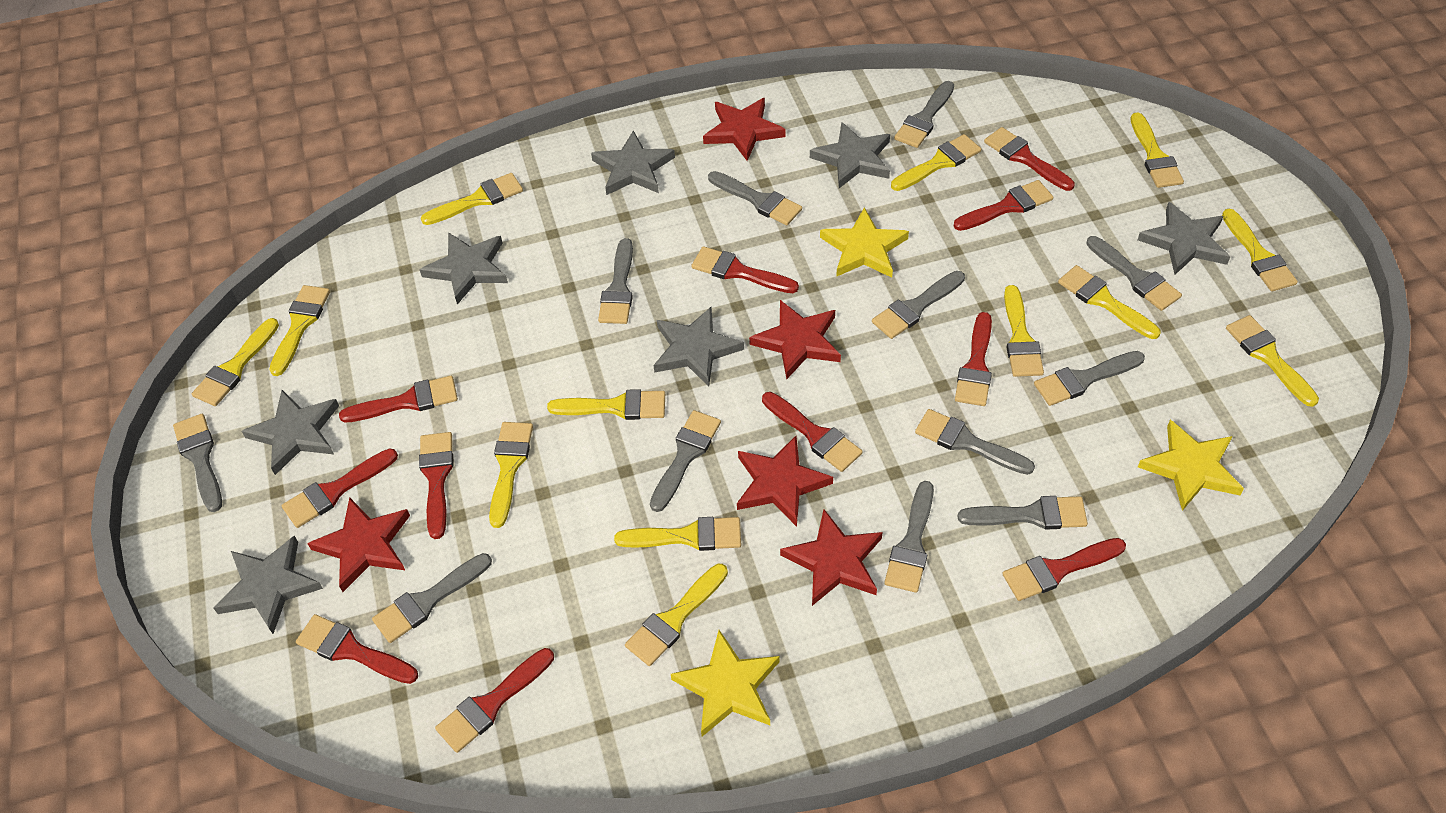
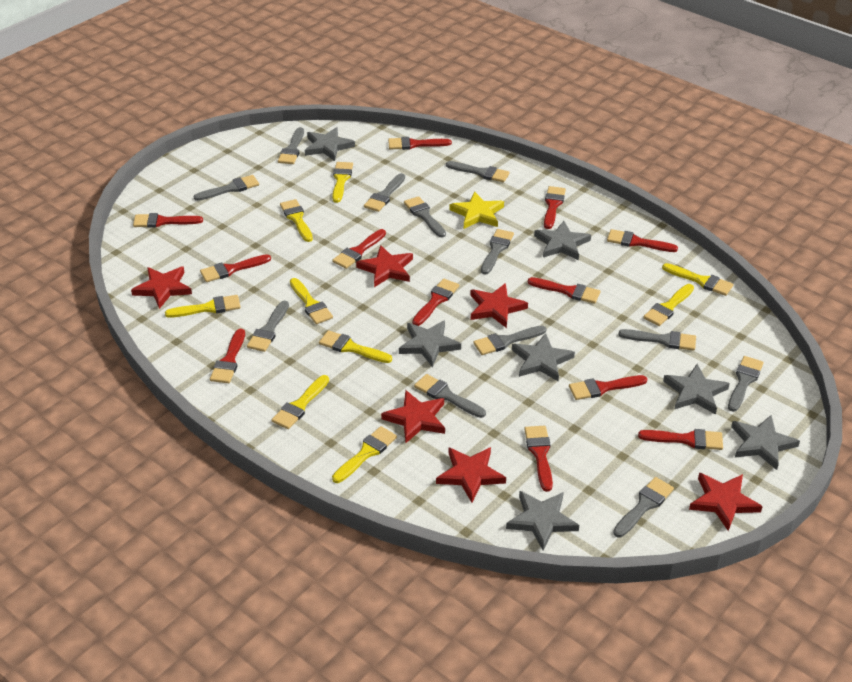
red brush: 11 -> 12
red star: 5 -> 6
yellow brush: 13 -> 9
yellow star: 3 -> 1

